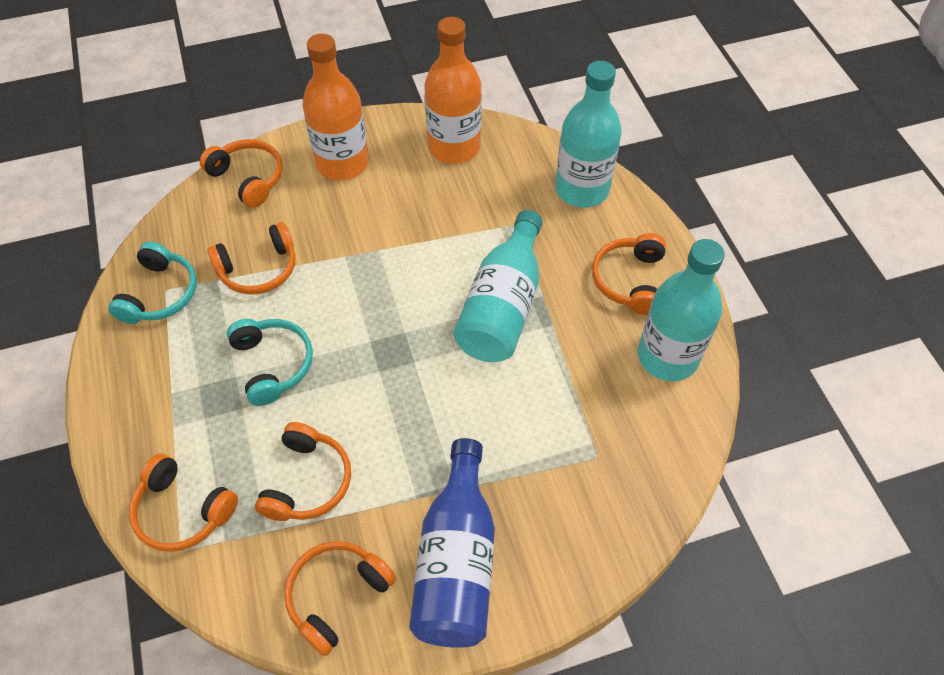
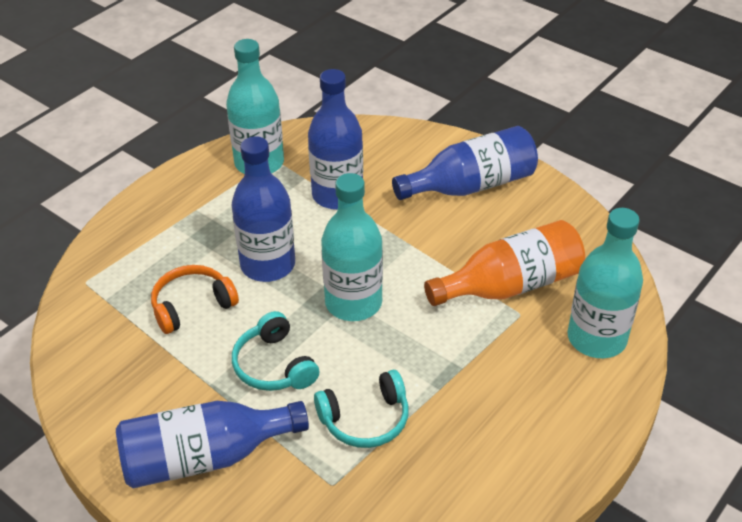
blue bottle: 1 -> 4
orange bottle: 2 -> 1
orange headphones: 6 -> 1

